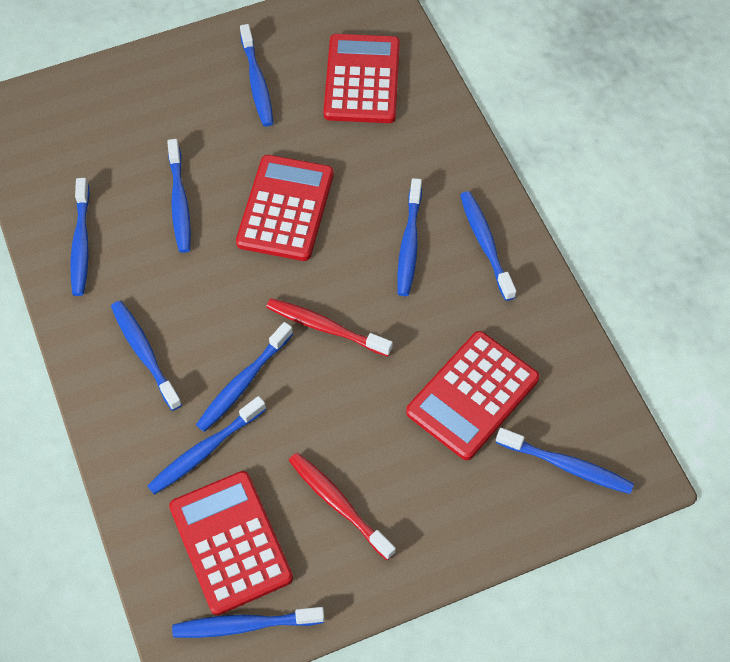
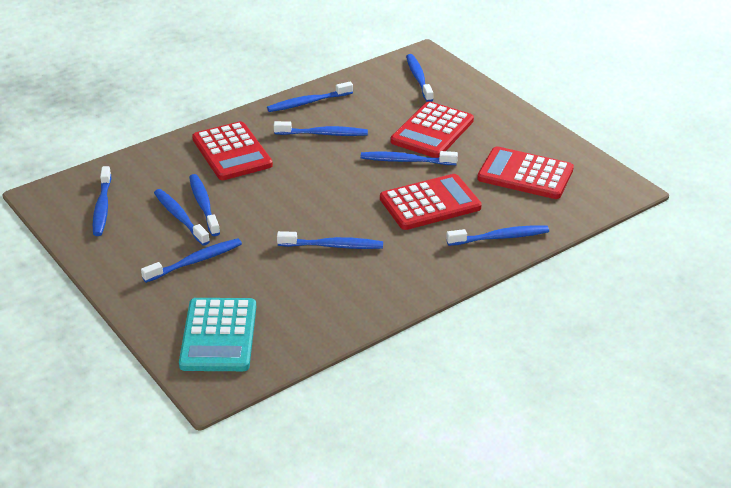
red toothbrush: 2 -> 0
turquoise calculator: 0 -> 1

